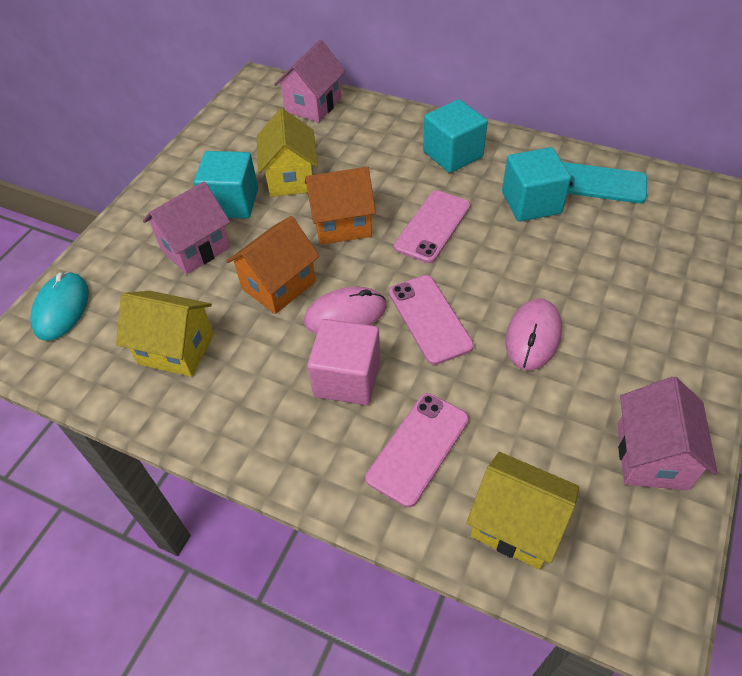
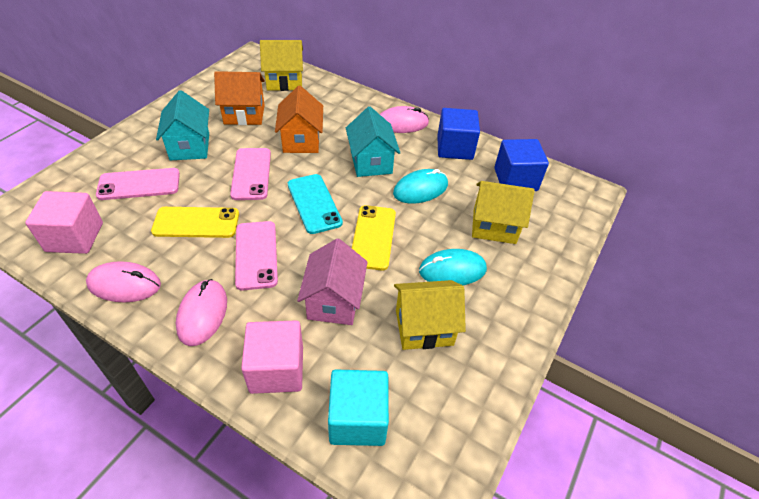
blue cube: 0 -> 2
pink cube: 1 -> 2
pink house: 3 -> 1
pink mouse: 2 -> 3
turquoise cube: 3 -> 1
turquoise house: 0 -> 2
turquoise mouse: 1 -> 2
yellow phone: 0 -> 2

